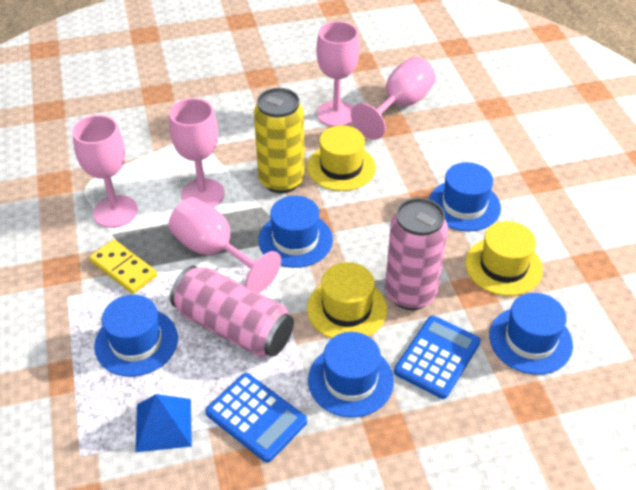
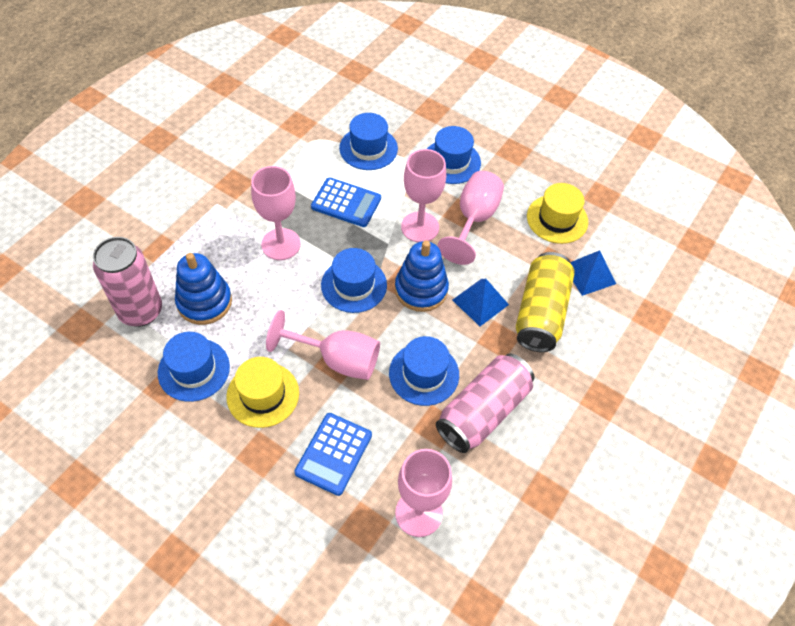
blue pyramid: 1 -> 2
blue stacking toy: 0 -> 2
yellow domino: 1 -> 0
yellow hat: 3 -> 2

